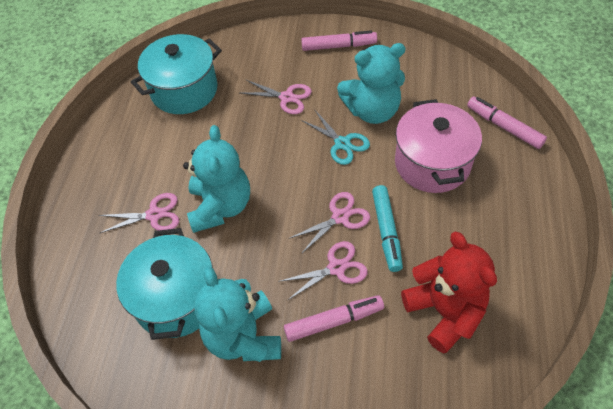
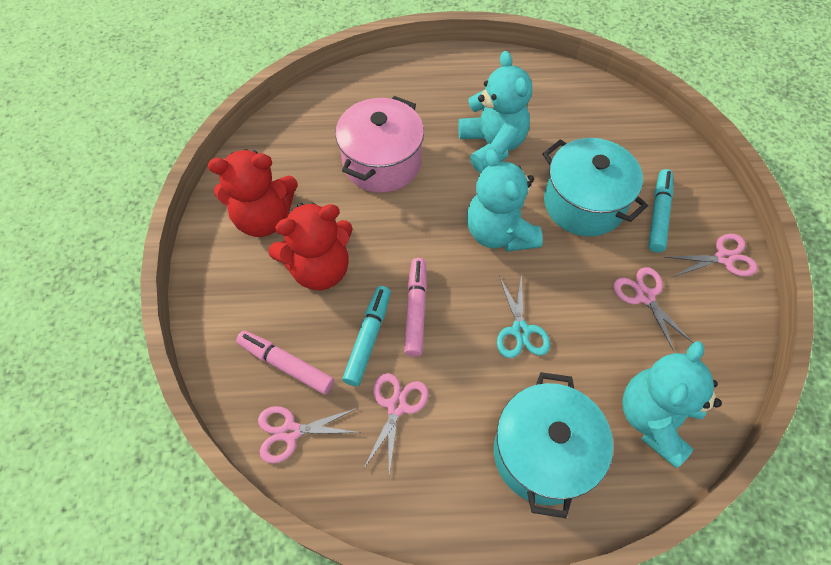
pink marker: 3 -> 2
red teddy bear: 1 -> 2
turquoise marker: 1 -> 2

